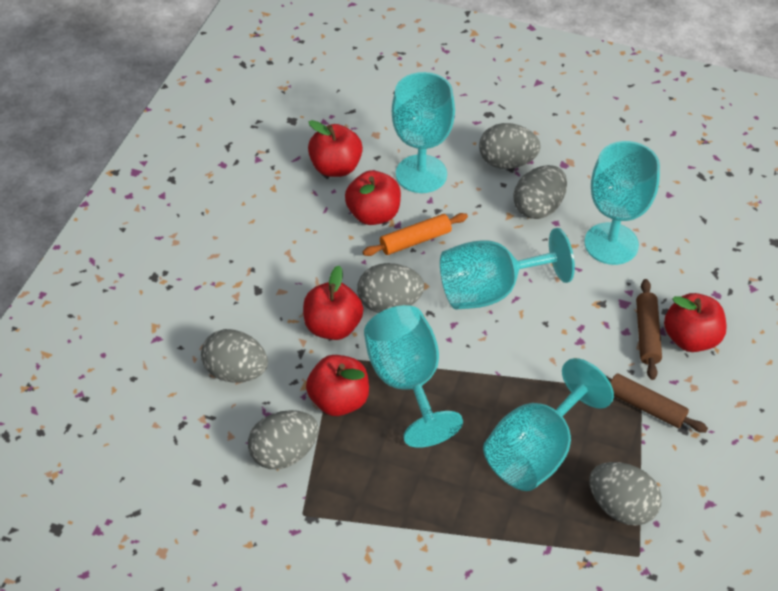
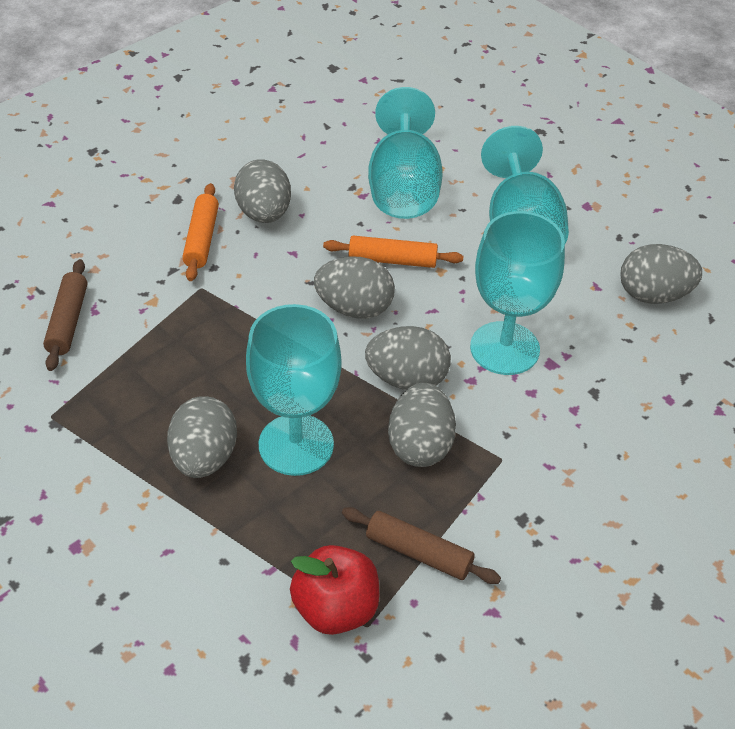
orange rolling pin: 1 -> 2
red apple: 5 -> 1
turquoise goblet: 5 -> 4

